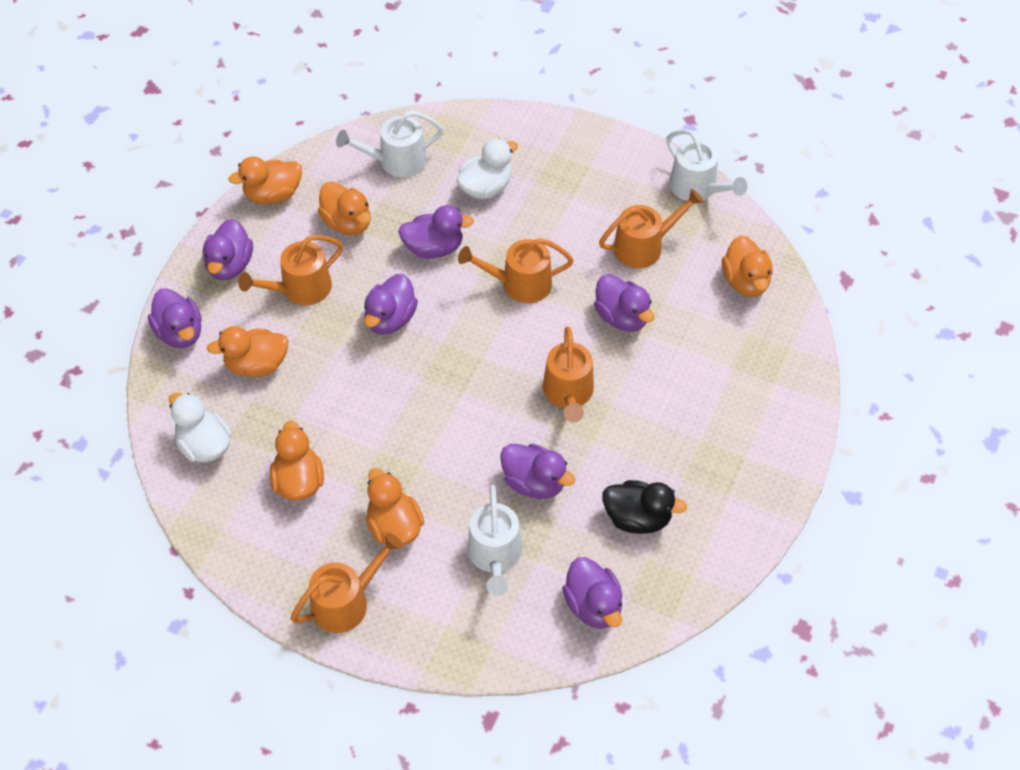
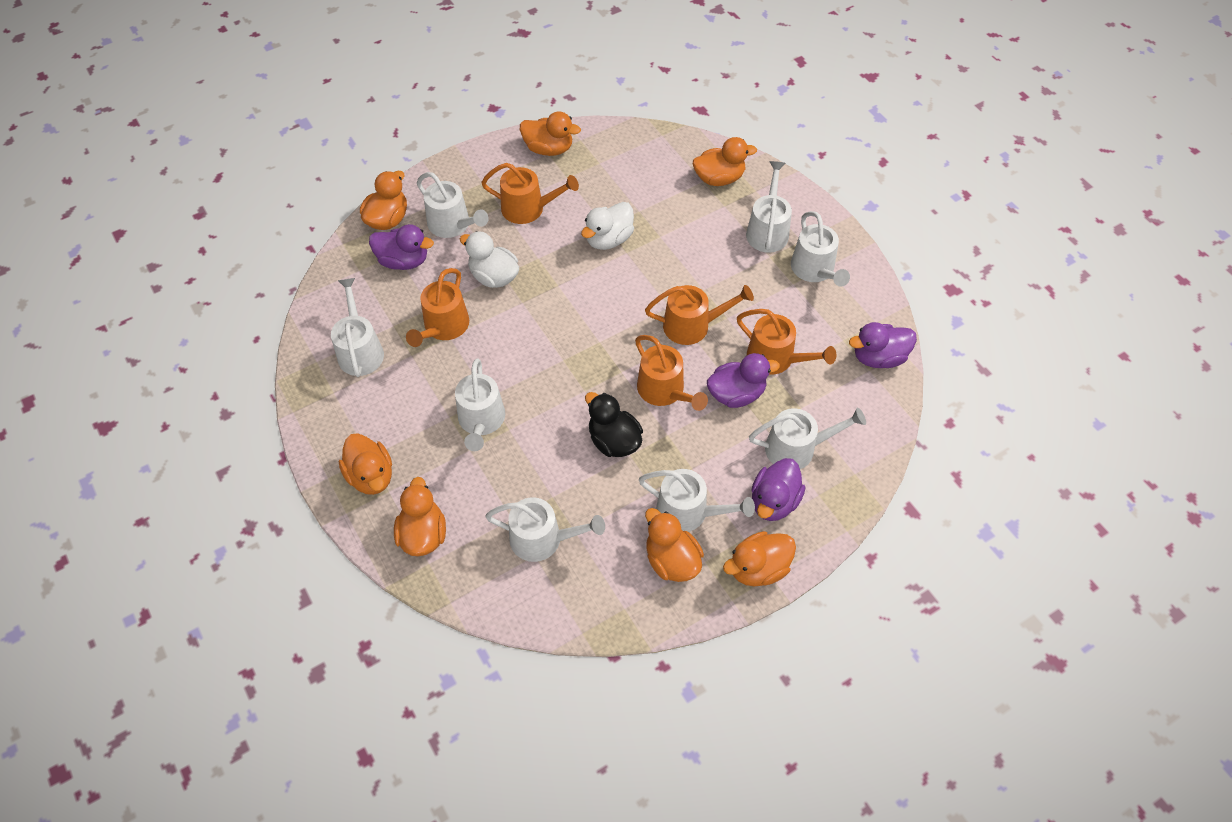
orange duck: 6 -> 7
purple duck: 7 -> 4
white watering can: 3 -> 8

